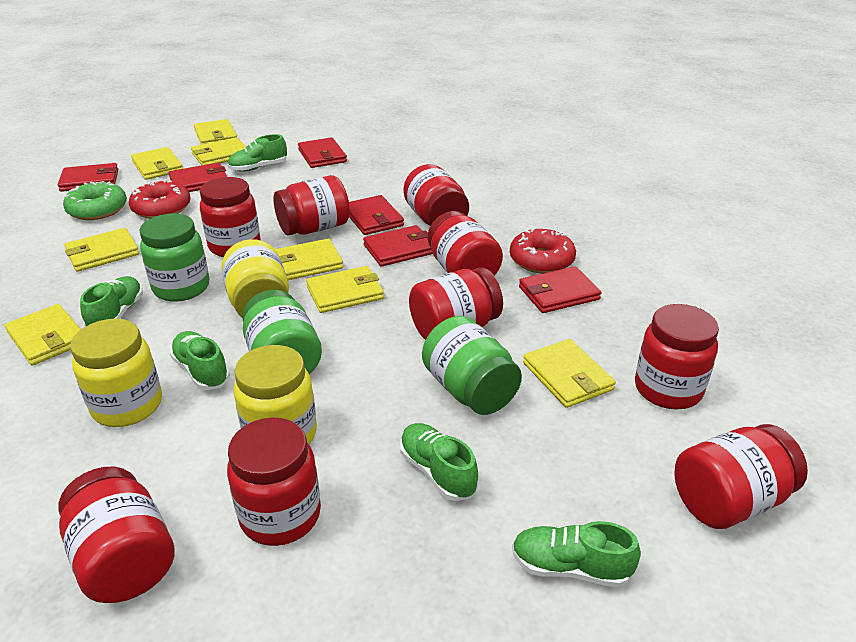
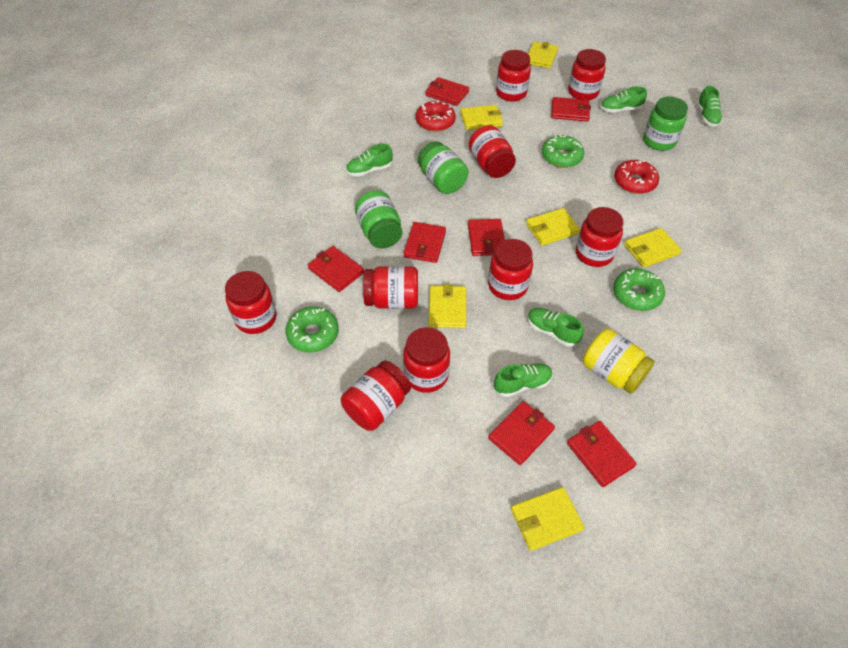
green donut: 1 -> 3
red wallet: 6 -> 7
yellow jar: 3 -> 1
yellow wallet: 8 -> 6

